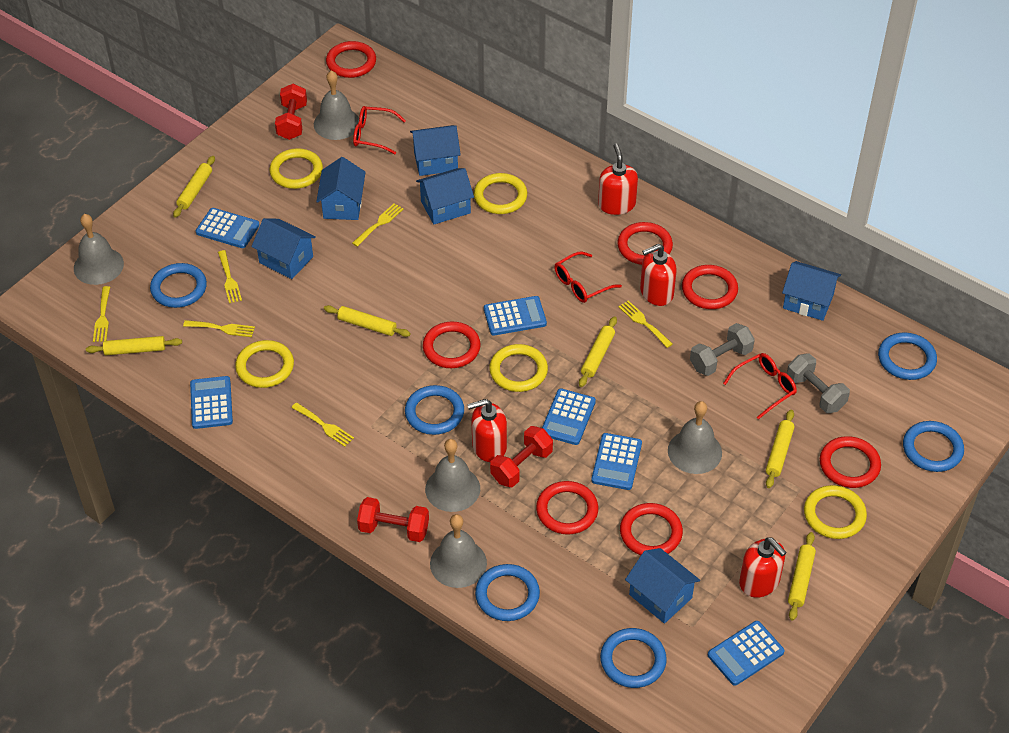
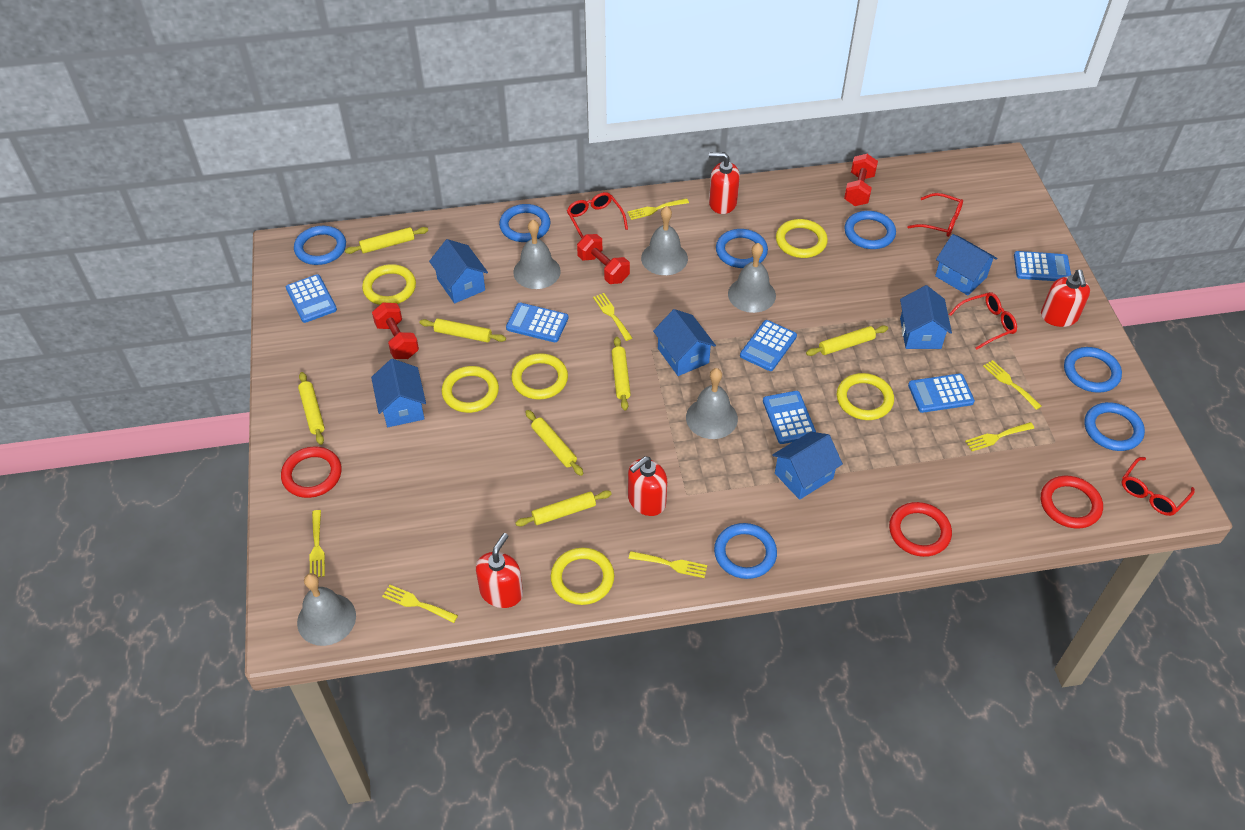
blue ring: 6 -> 7
grey dumbbell: 2 -> 0
red glasses: 3 -> 4
red ring: 7 -> 3
yellow fork: 6 -> 7
yellow ring: 5 -> 6
yellow rolling pin: 6 -> 7

